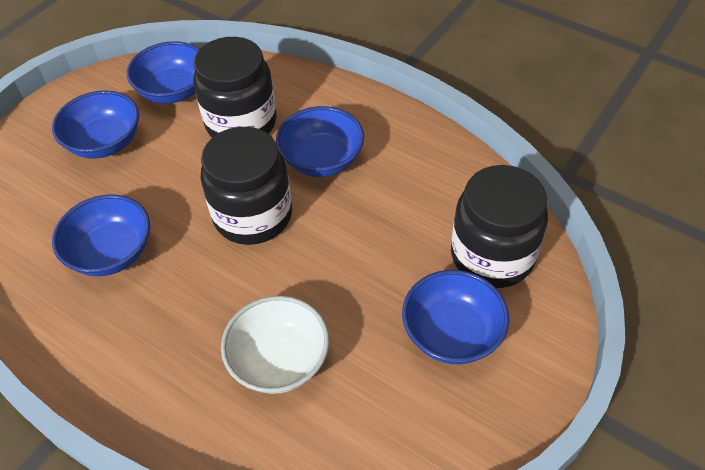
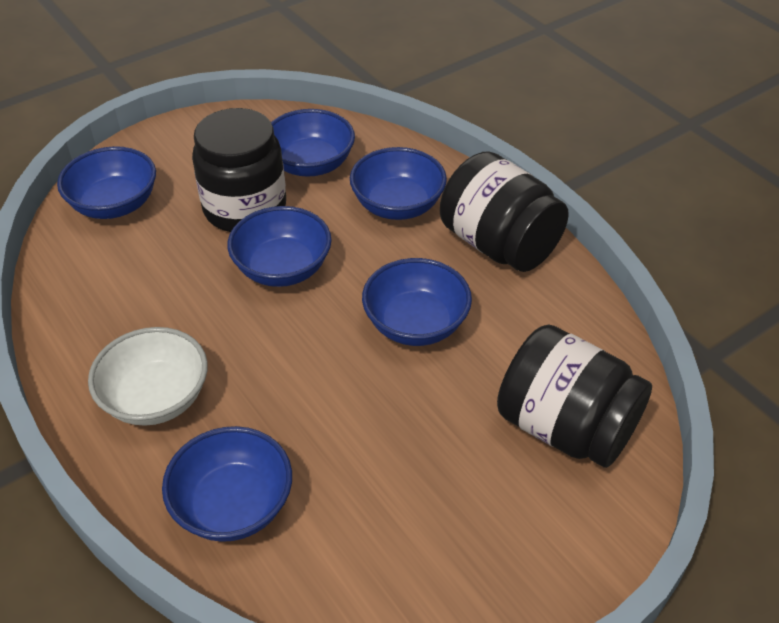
blue bowl: 5 -> 6

